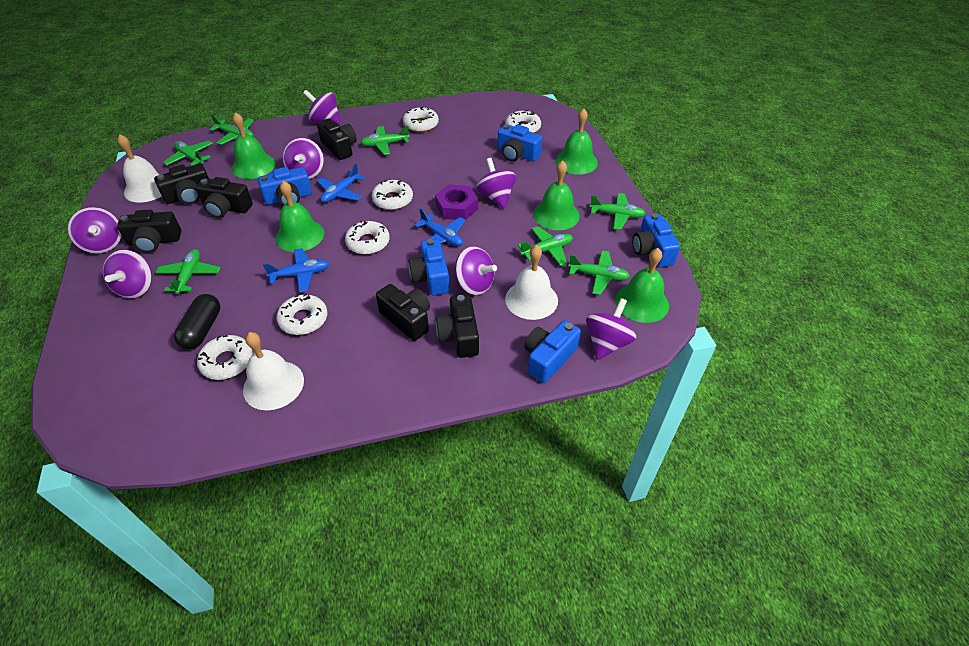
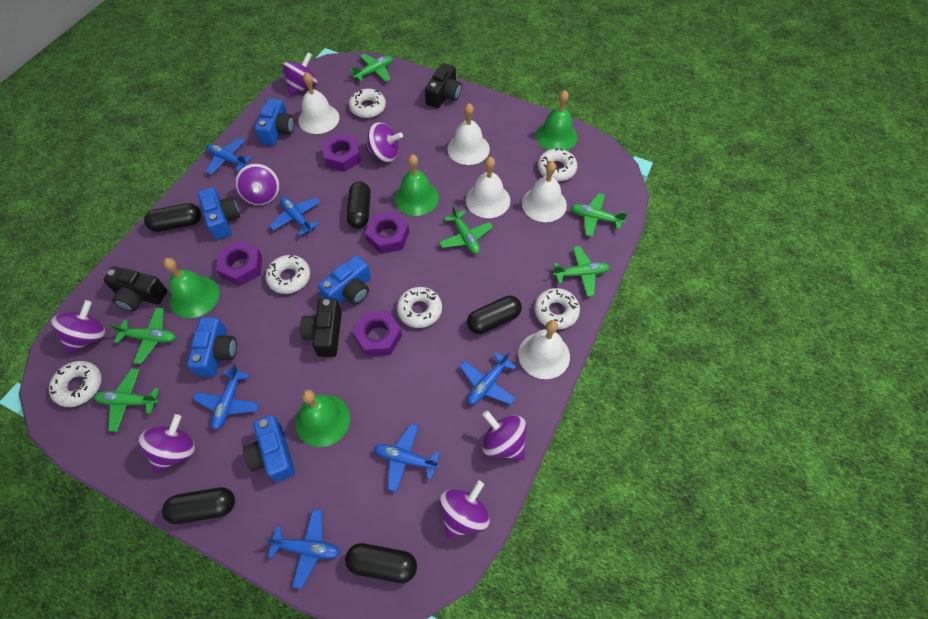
black camera: 6 -> 3
black capsule: 1 -> 5
blue plane: 3 -> 6
green bell: 5 -> 4
green plane: 7 -> 6
purple nut: 1 -> 4
white bell: 3 -> 5

